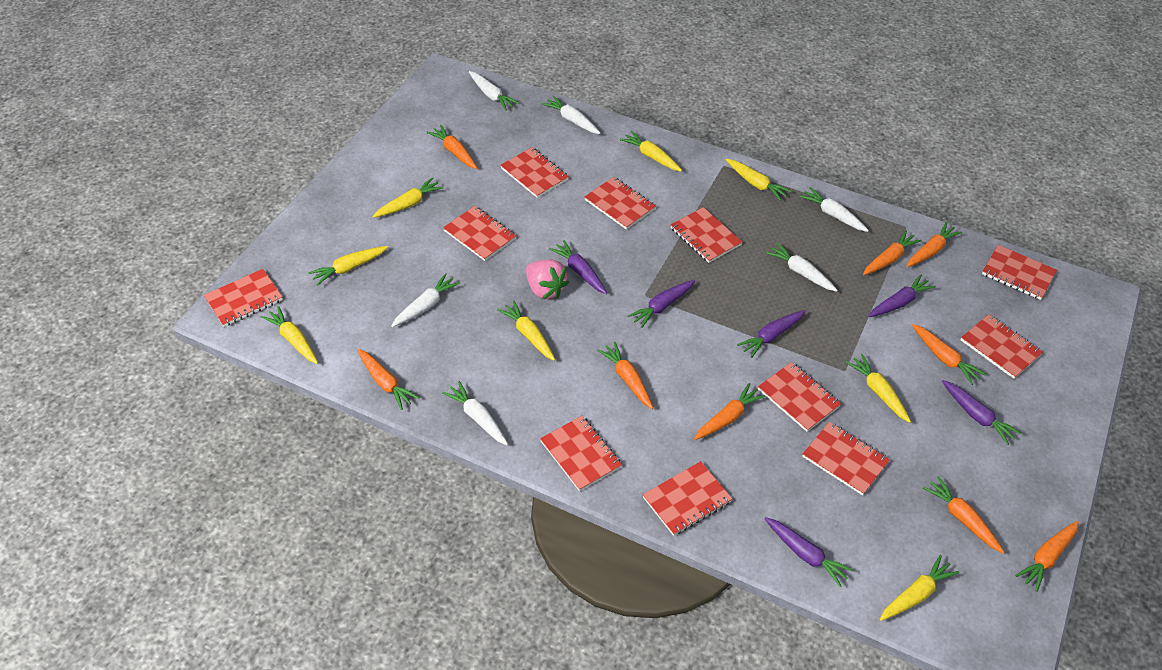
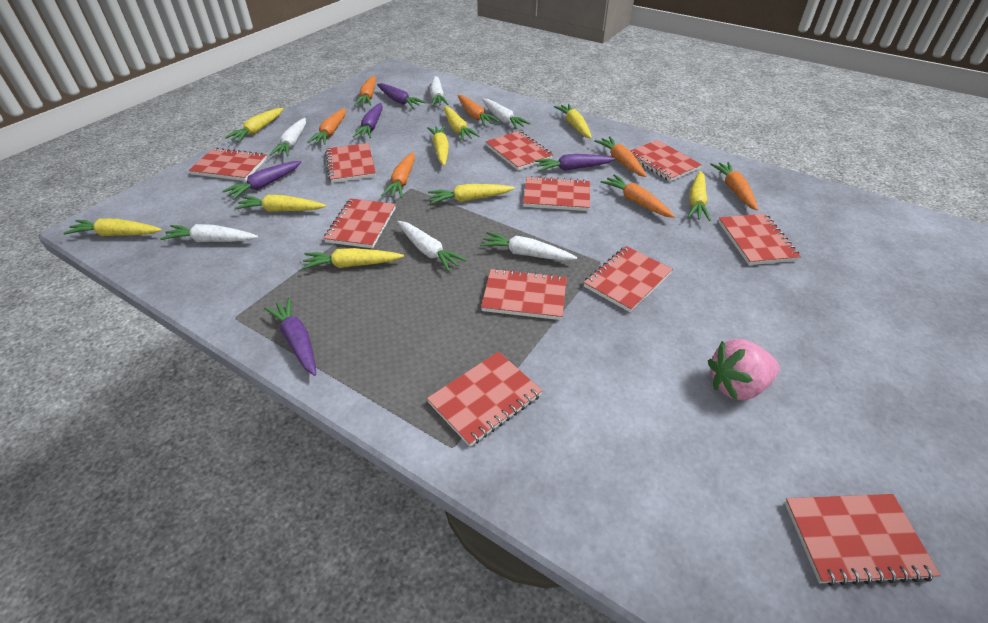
orange carrot: 9 -> 7
purple carrot: 6 -> 5
yellow carrot: 8 -> 9

